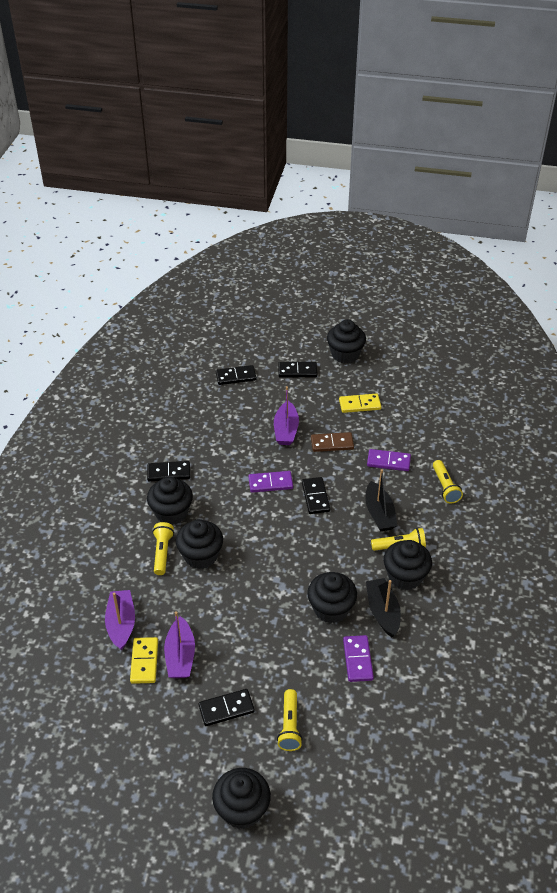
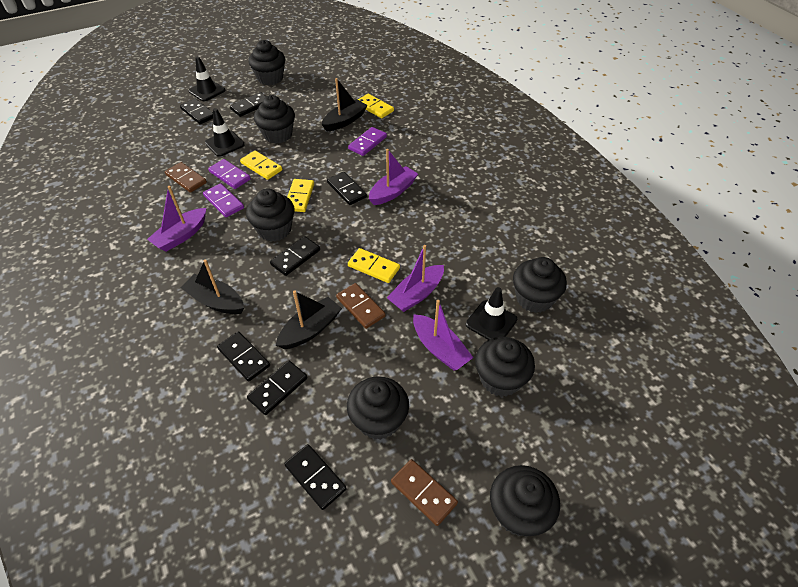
black boat: 2 -> 3
black cupcake: 6 -> 7
black domino: 5 -> 7
black traffic cone: 0 -> 3
brown domino: 1 -> 3
purple boat: 3 -> 4
yellow domino: 2 -> 4
yellow flashlight: 4 -> 0

